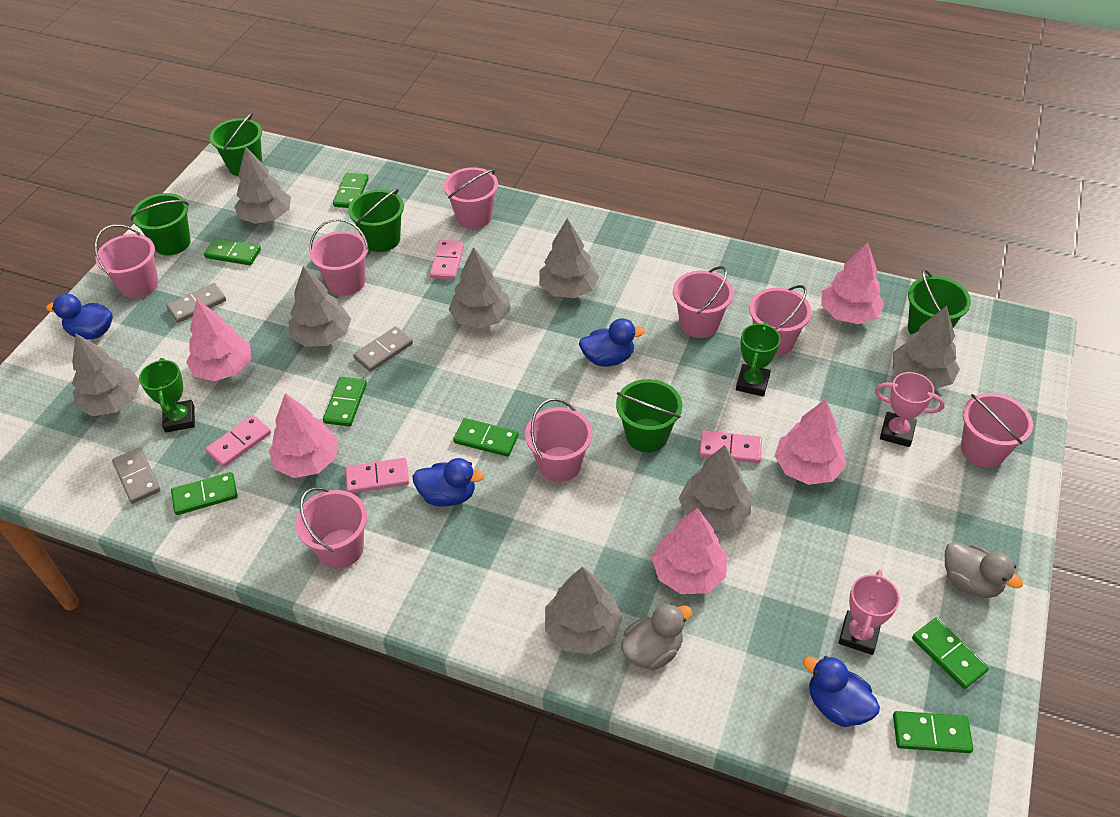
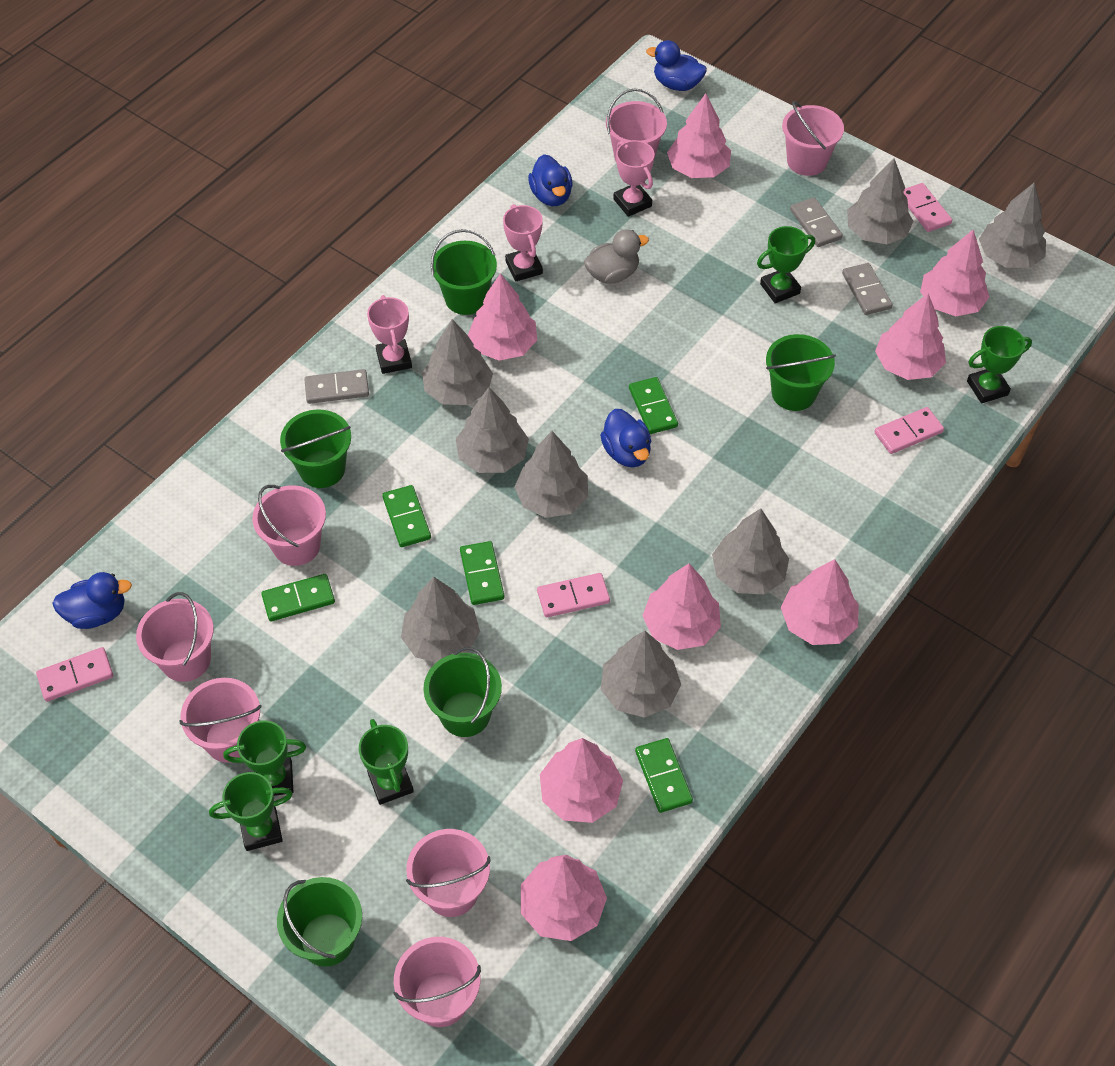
green domino: 7 -> 5
green trophy: 2 -> 5
grey duck: 2 -> 1
pink bucket: 8 -> 7
pink tree: 5 -> 8
pink trophy: 2 -> 3

